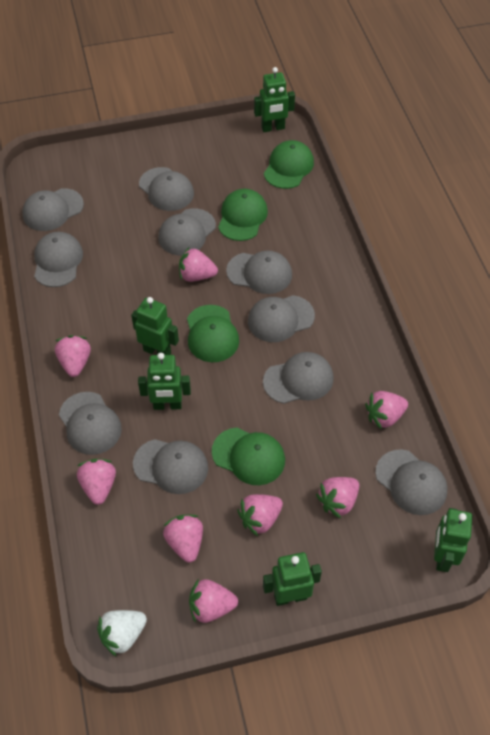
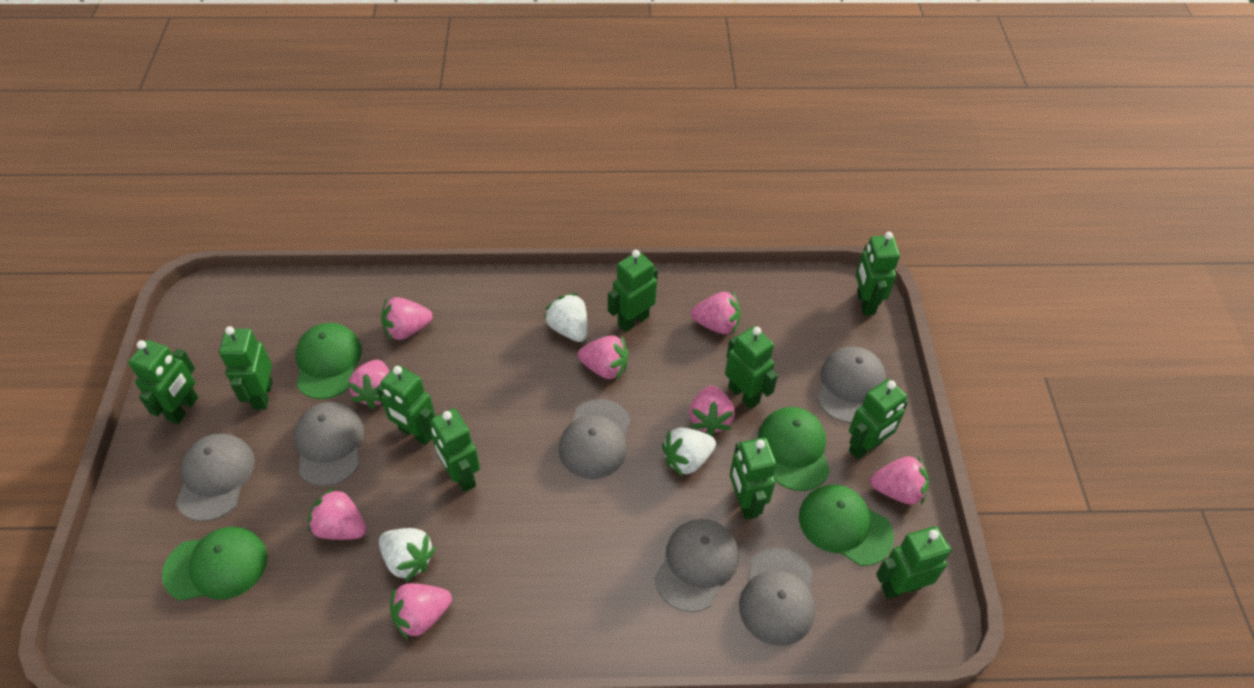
green robot: 5 -> 10
grey cap: 10 -> 6
white strawberry: 1 -> 3

